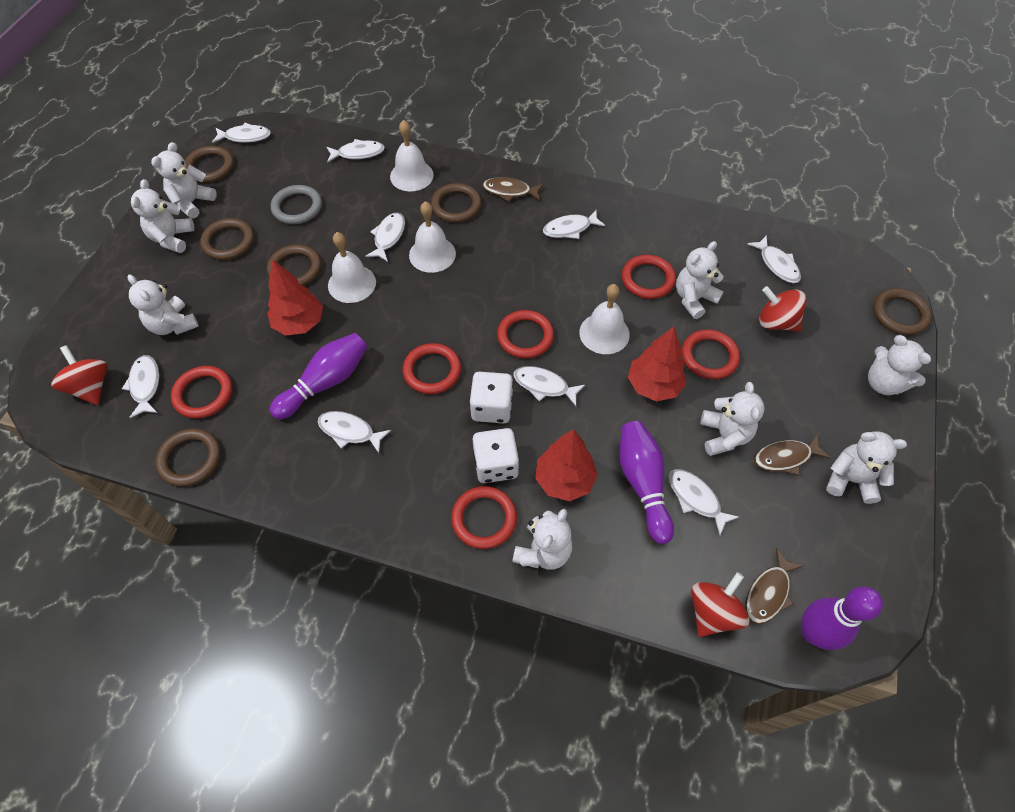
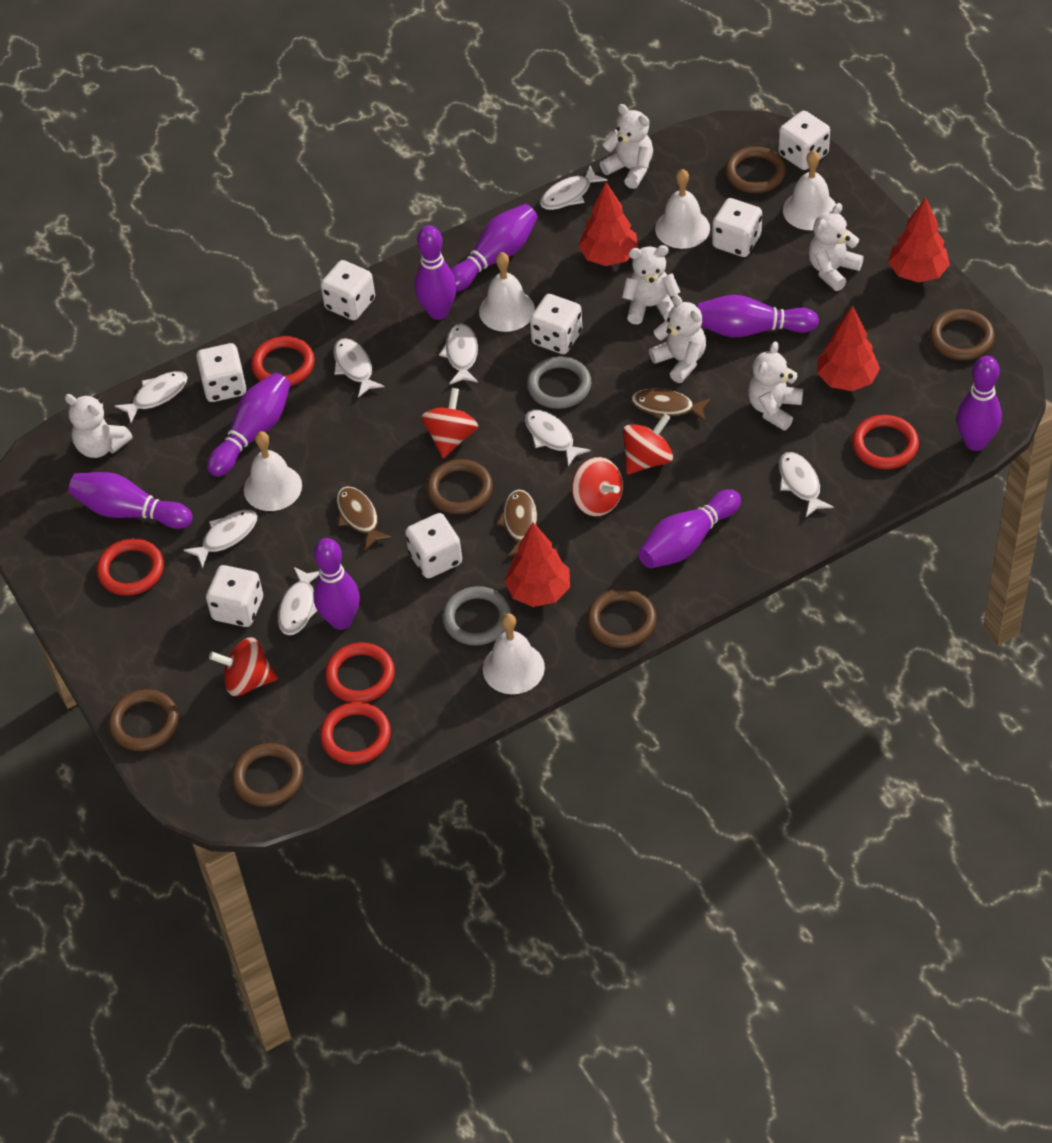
grey ring: 1 -> 2
purple bowling pin: 3 -> 8
red ring: 6 -> 5
red spinning top: 3 -> 4
red tree: 3 -> 4
white bell: 4 -> 5
white dice: 2 -> 7
white fish: 9 -> 8
white teddy bear: 8 -> 6

